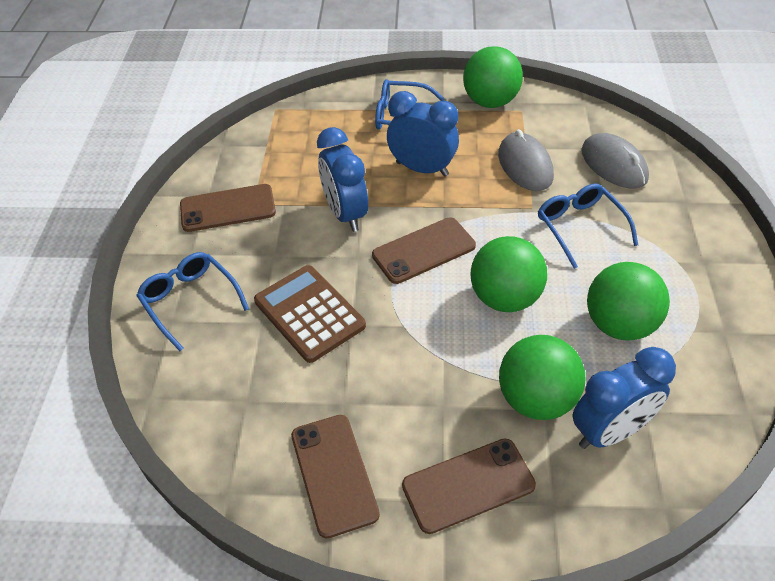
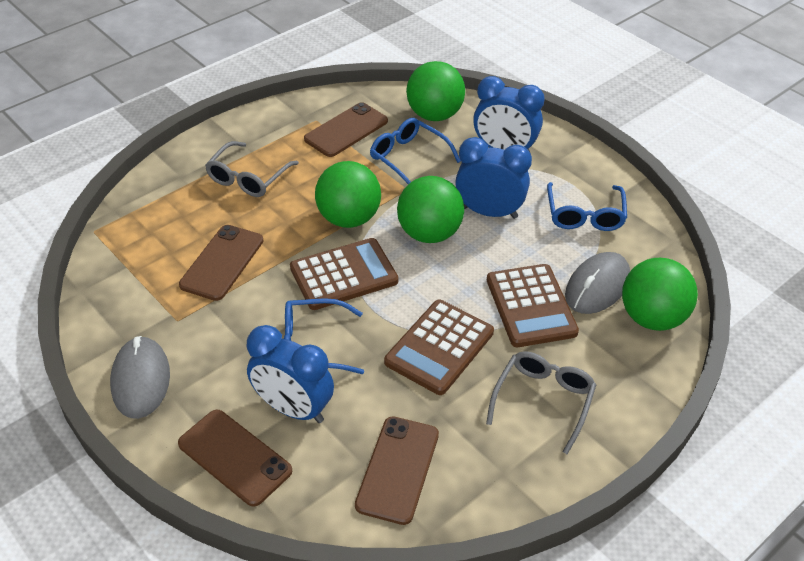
brown calculator: 1 -> 3
grey glasses: 0 -> 2

